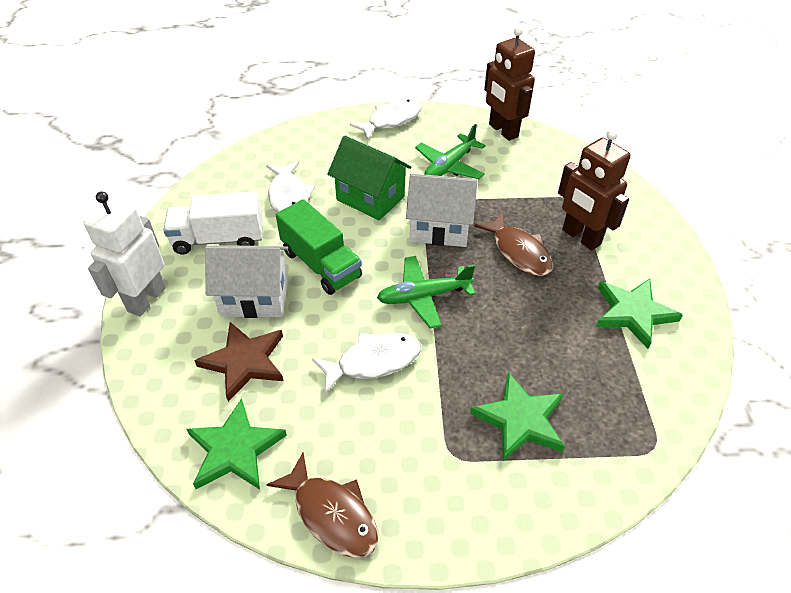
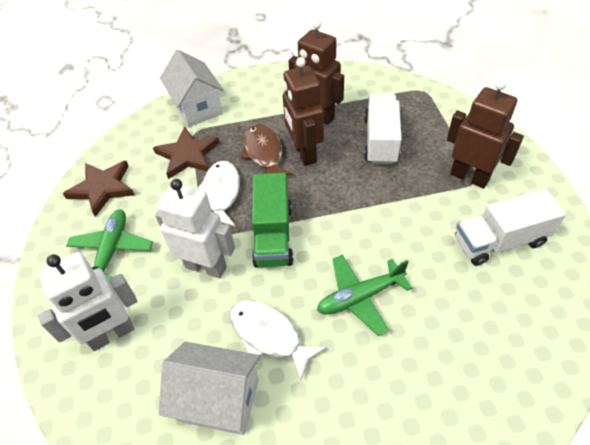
brown fish: 2 -> 1
brown robot: 2 -> 3
brown star: 1 -> 2
green house: 1 -> 0
green star: 3 -> 0
white fish: 3 -> 2
white robot: 1 -> 2
white truck: 1 -> 2

